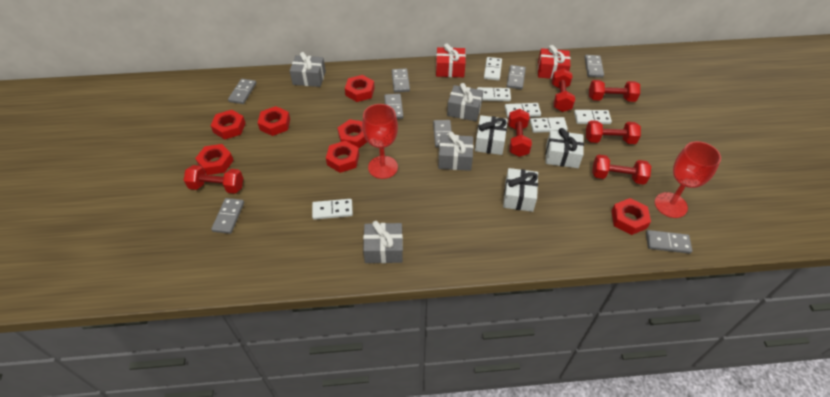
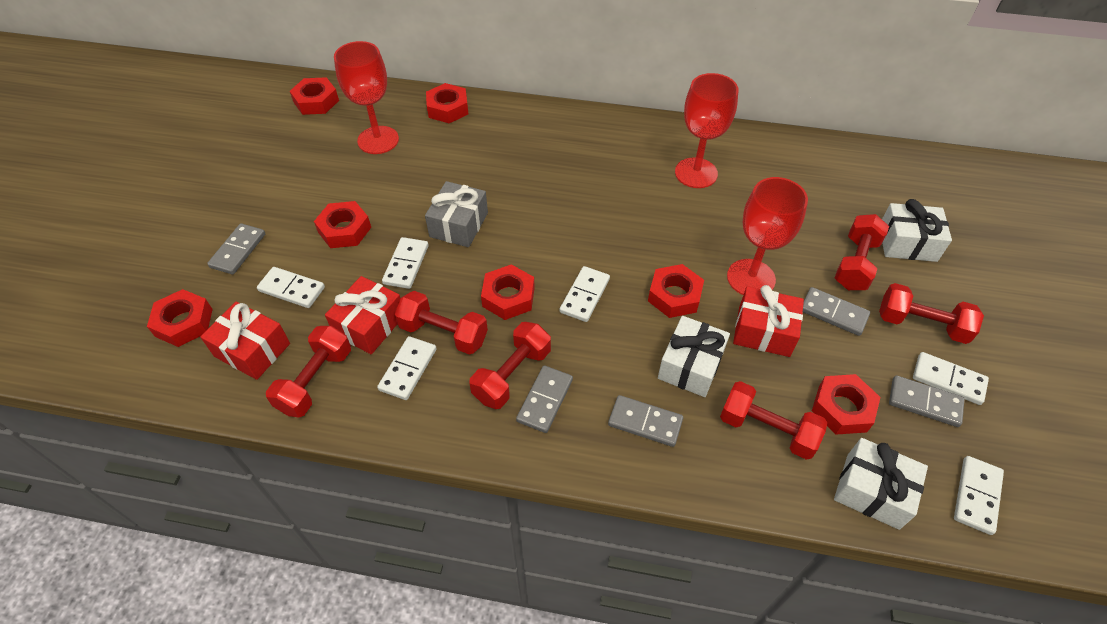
grey domino: 8 -> 5
grey gift: 4 -> 1
red gift: 2 -> 3
red goblet: 2 -> 3

